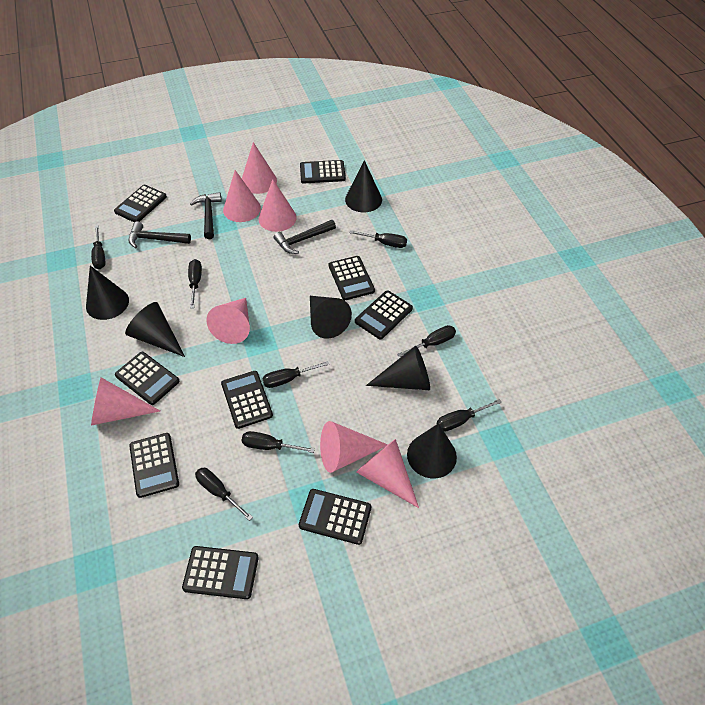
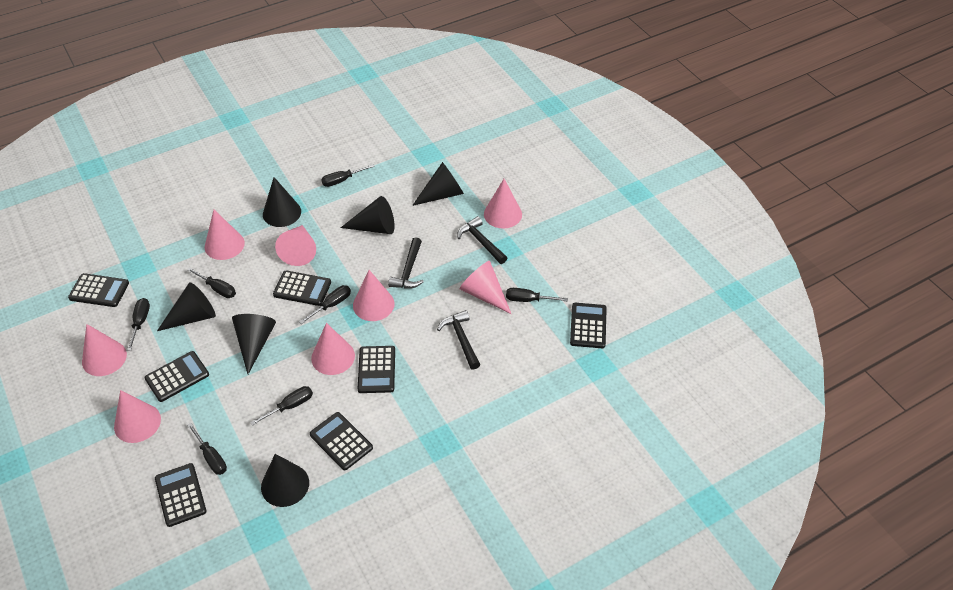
black calculator: 9 -> 7
black screwdriver: 8 -> 7
pink cone: 7 -> 8

